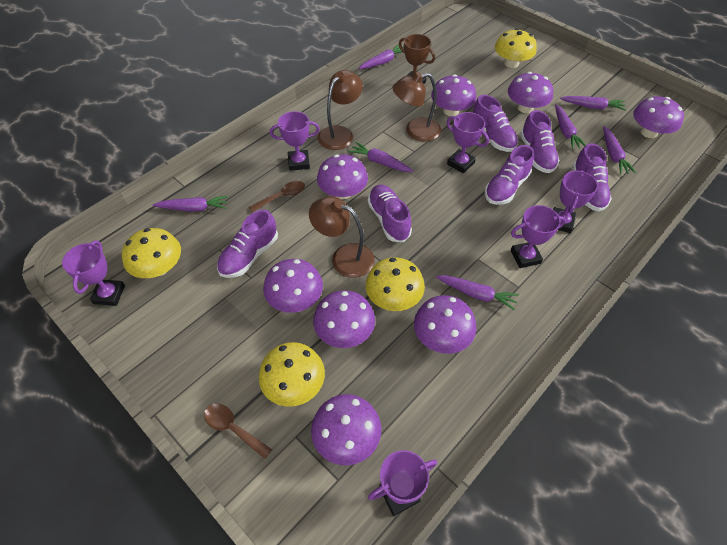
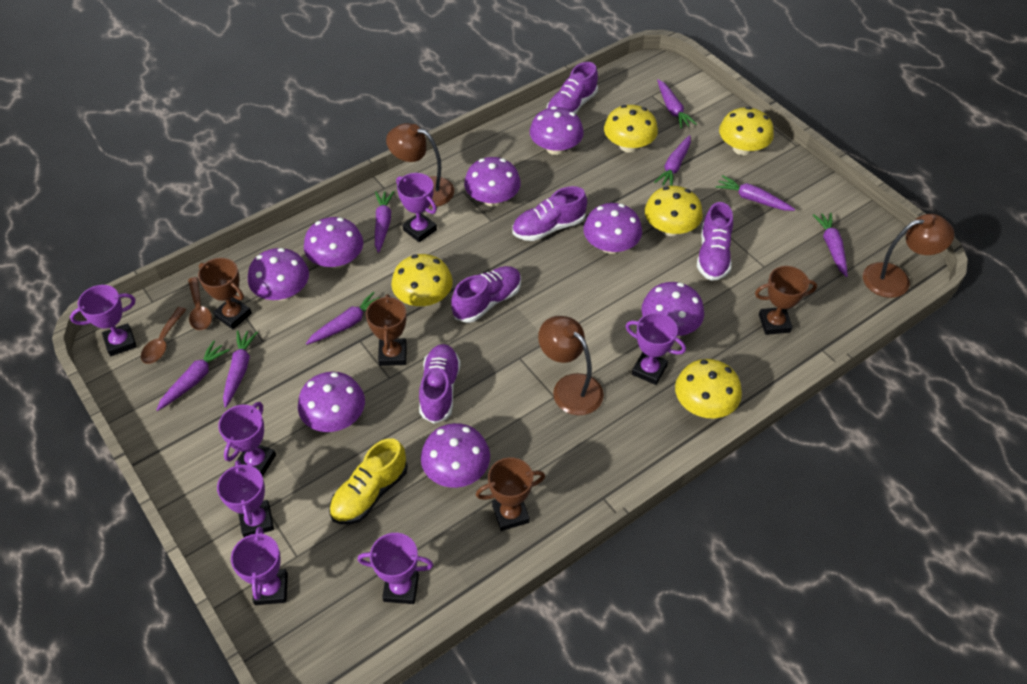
brown trophy: 1 -> 4
purple carrot: 7 -> 8
purple shoe: 6 -> 5
purple trophy: 6 -> 7
yellow mushroom: 4 -> 5
yellow shoe: 0 -> 1

